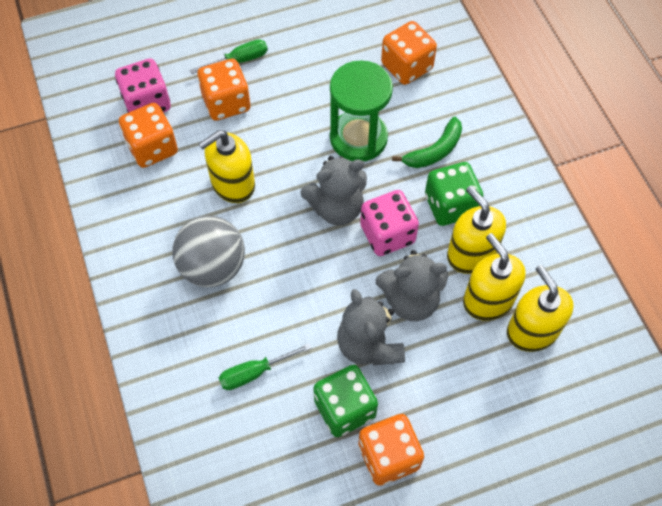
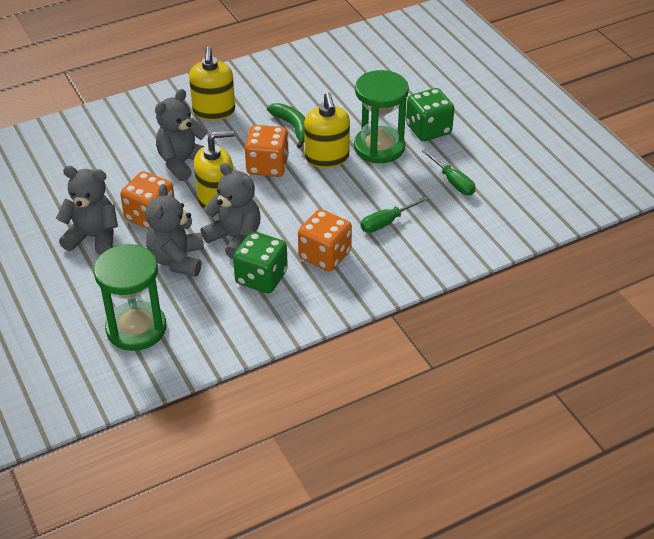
green hourglass: 1 -> 2
grey ball: 1 -> 0
grey teddy bear: 3 -> 4
orange dice: 4 -> 3
pink dice: 2 -> 0
yellow soap dispenser: 4 -> 3

